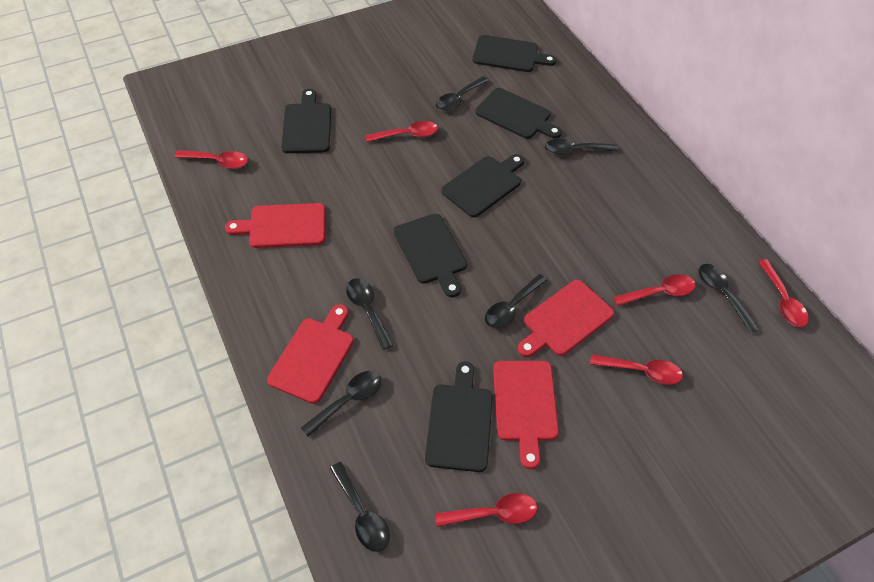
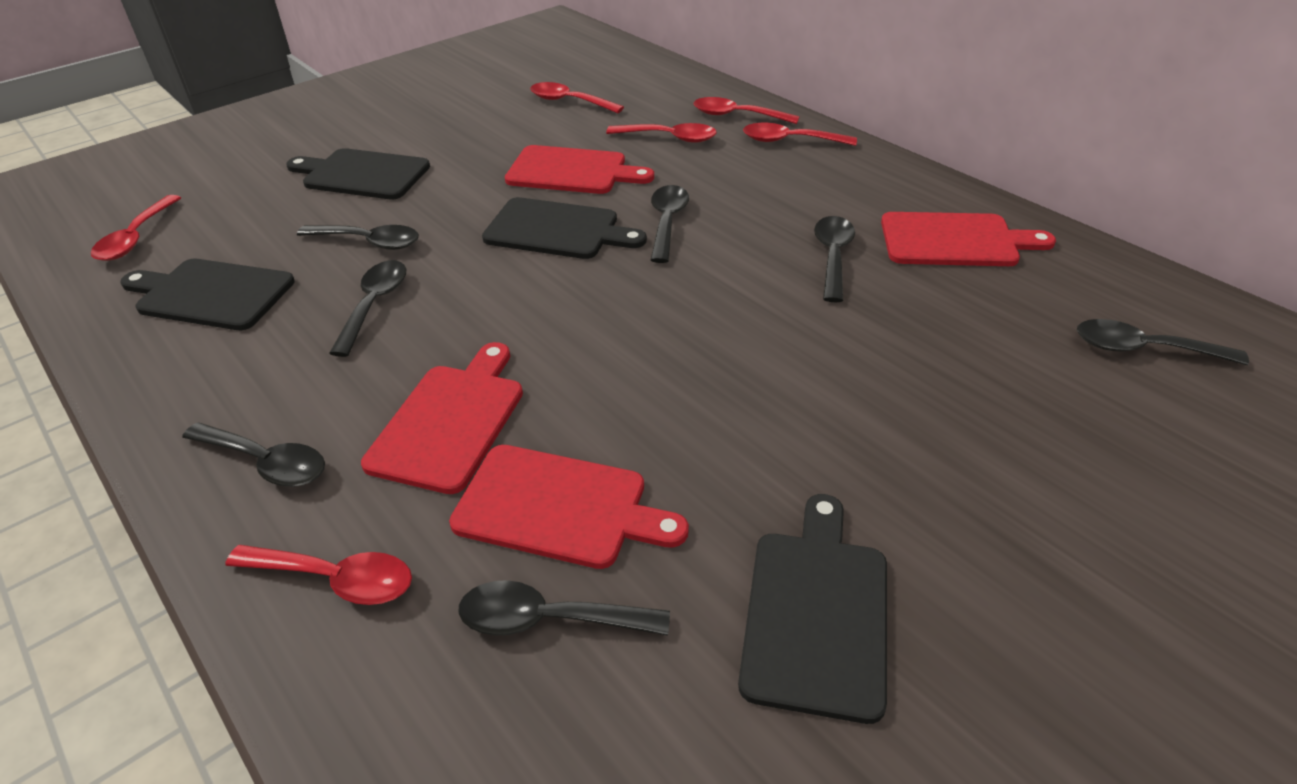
black cutting board: 6 -> 4

